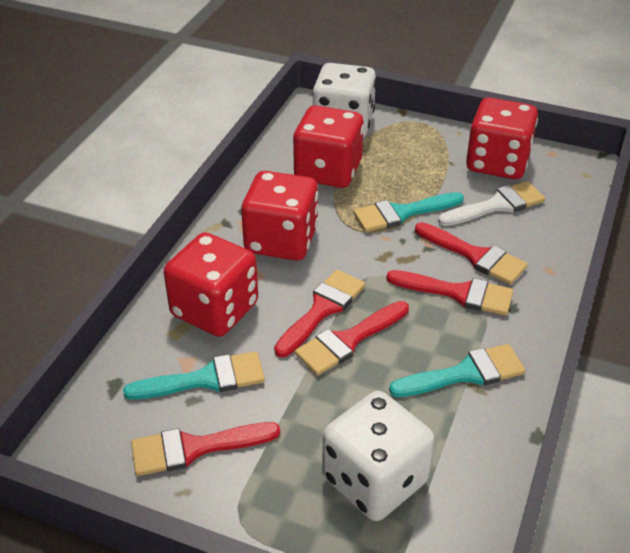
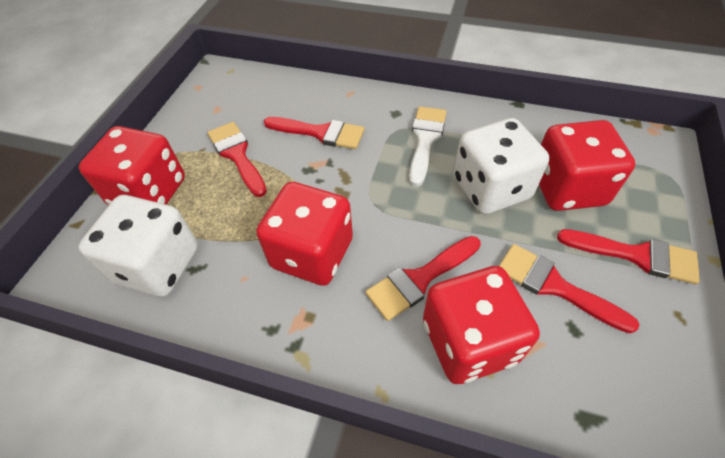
turquoise brush: 3 -> 0

